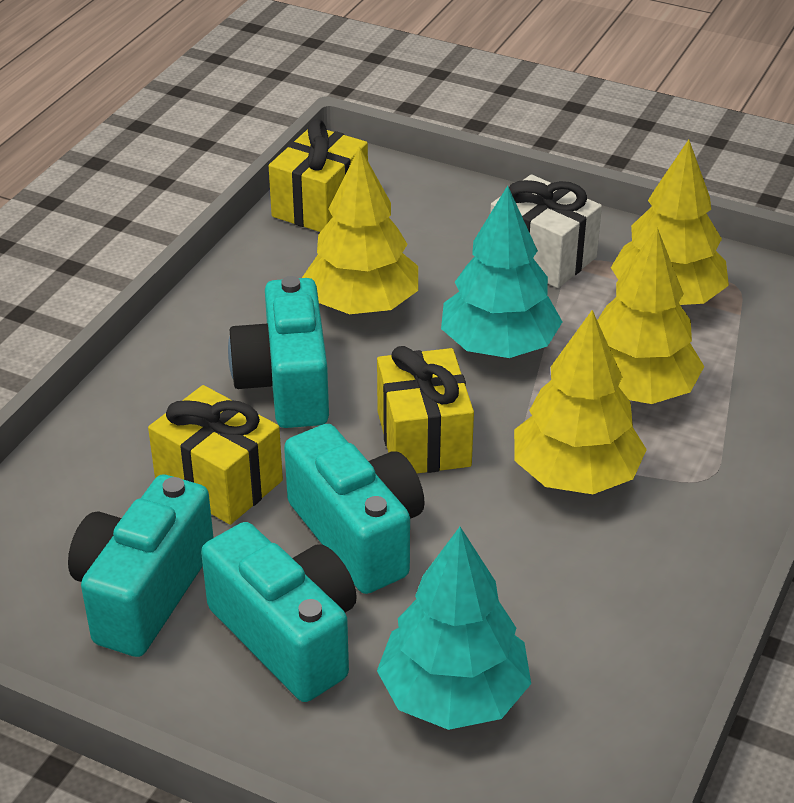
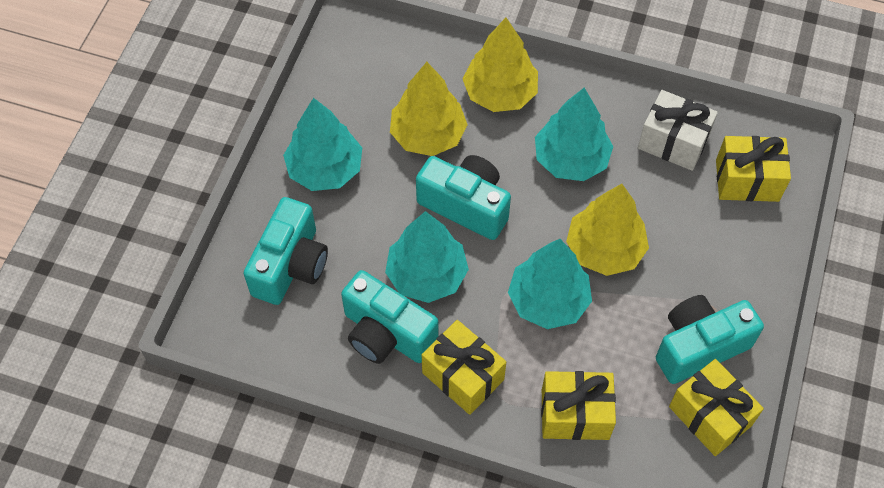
turquoise tree: 2 -> 4
yellow gift: 3 -> 4
yellow tree: 4 -> 3

